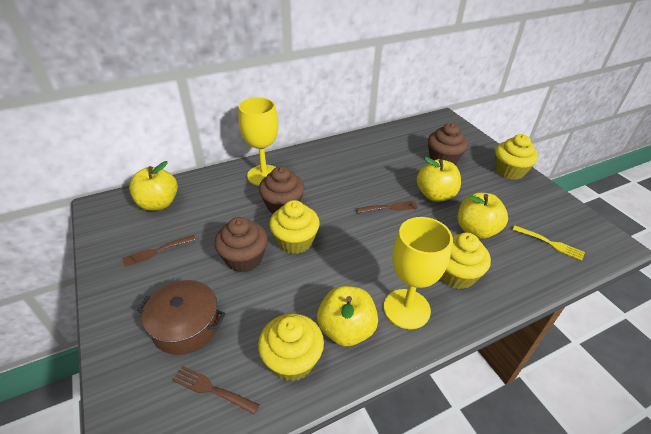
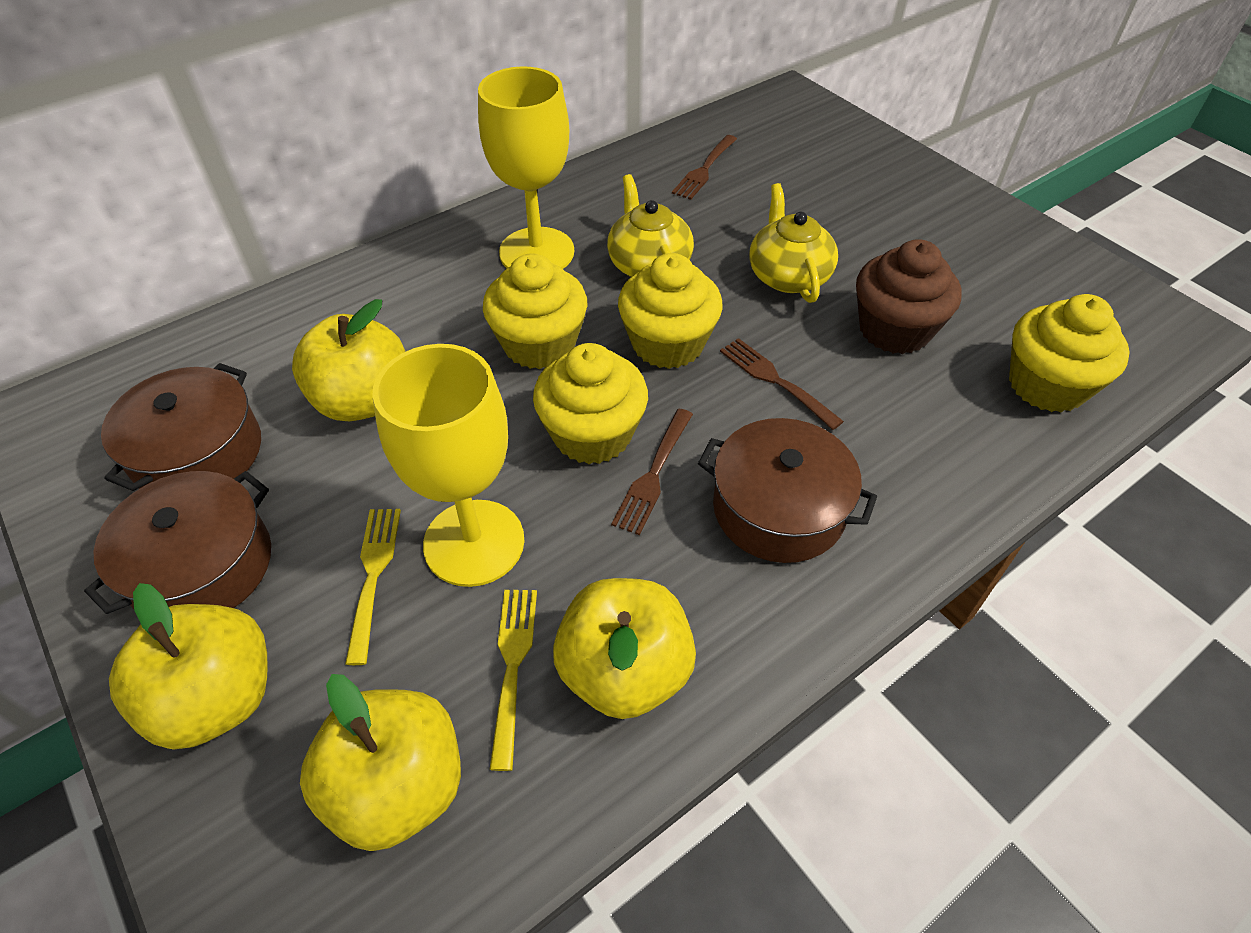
brown cupcake: 3 -> 1
brown pot: 1 -> 3
yellow fork: 1 -> 2
yellow teapot: 0 -> 2

